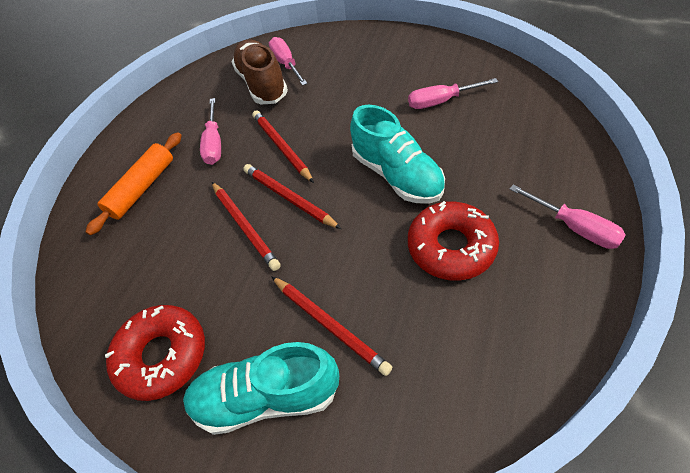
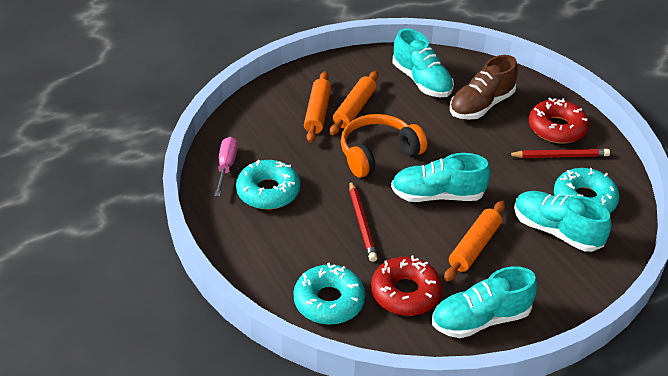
orange headphones: 0 -> 1
orange rolling pin: 1 -> 3
pink screwdriver: 4 -> 1
red pencil: 4 -> 2
turquoise donut: 0 -> 3
turquoise shoe: 2 -> 4

